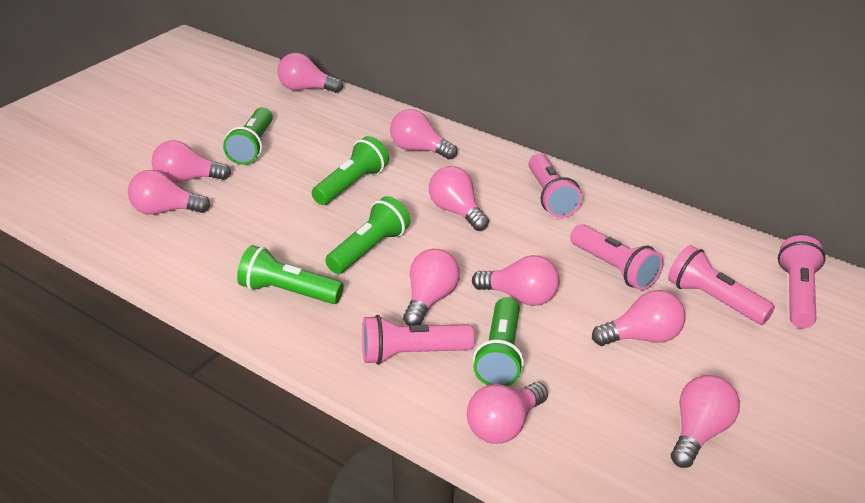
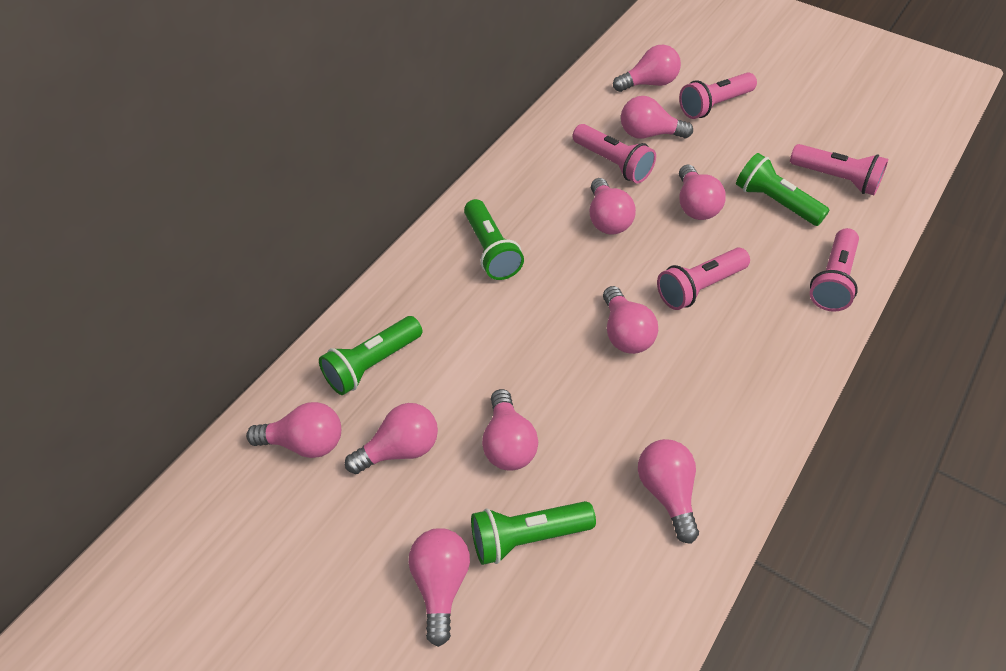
green flashlight: 5 -> 4

